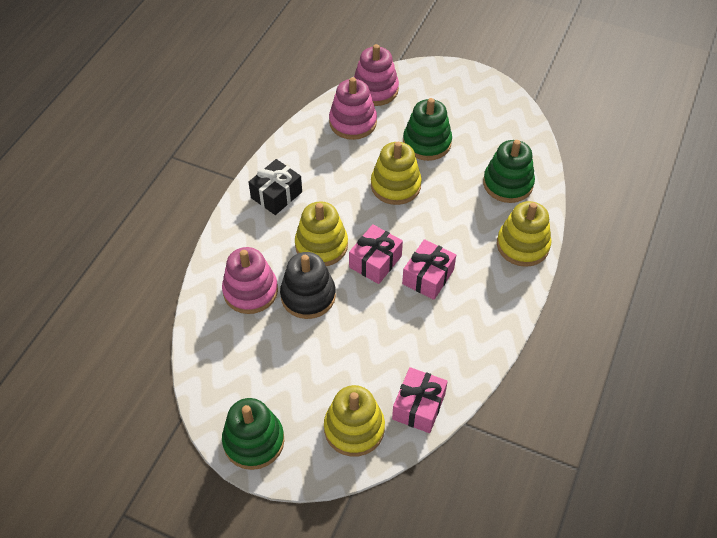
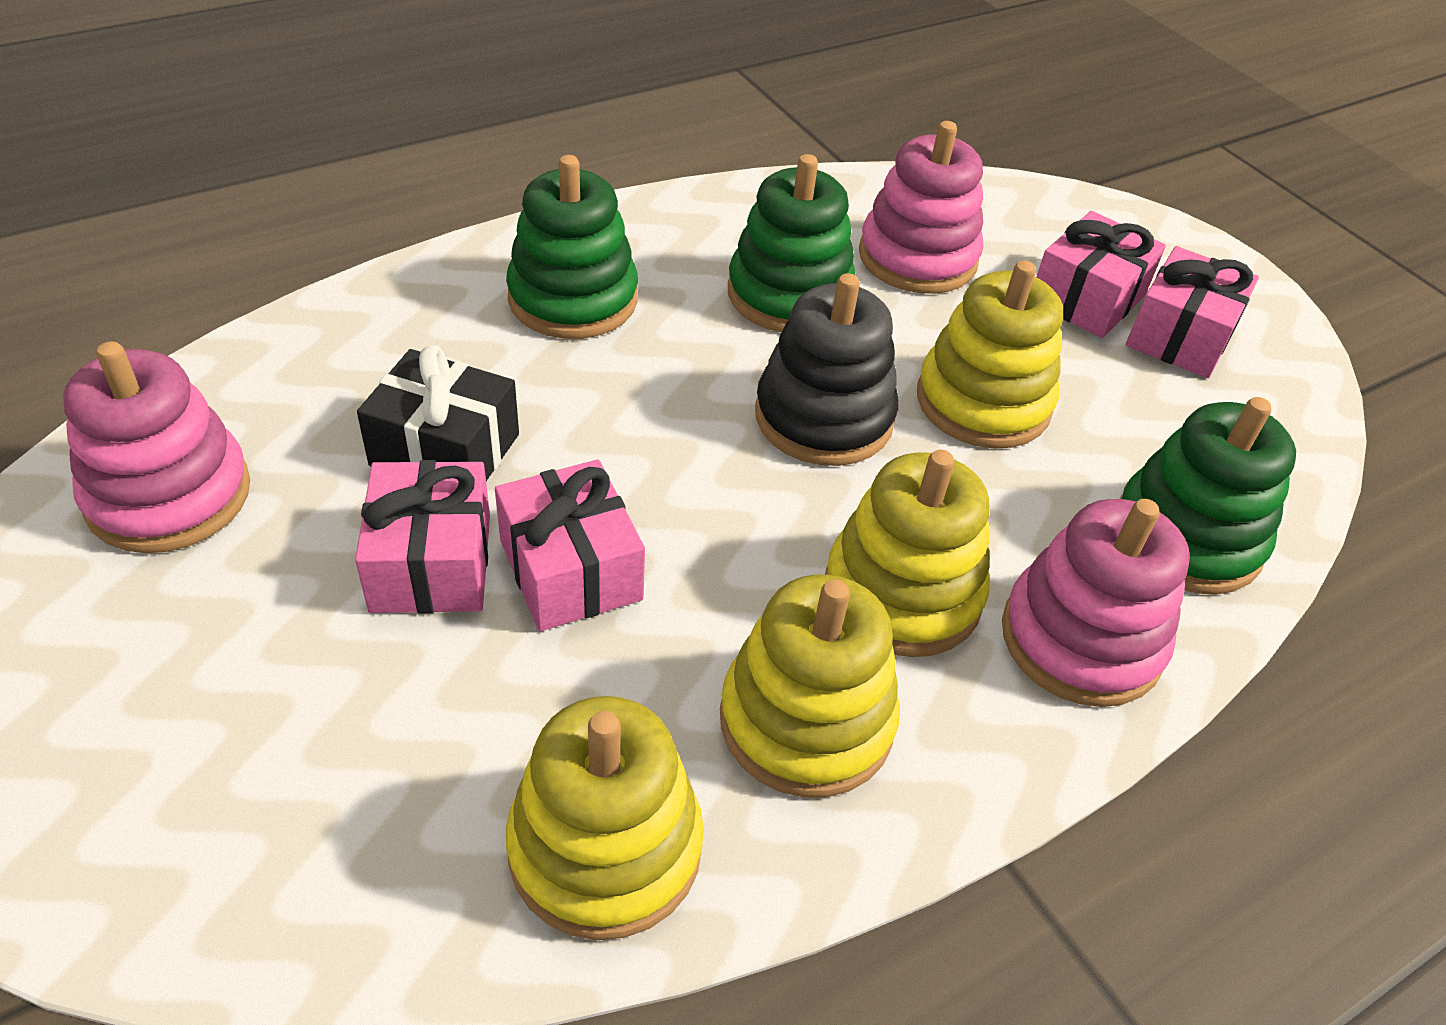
pink gift: 3 -> 4

